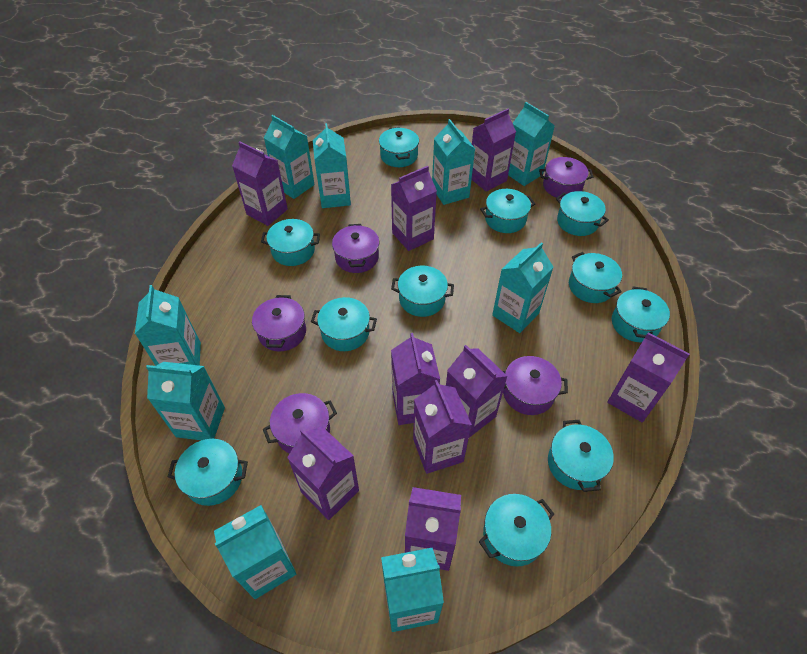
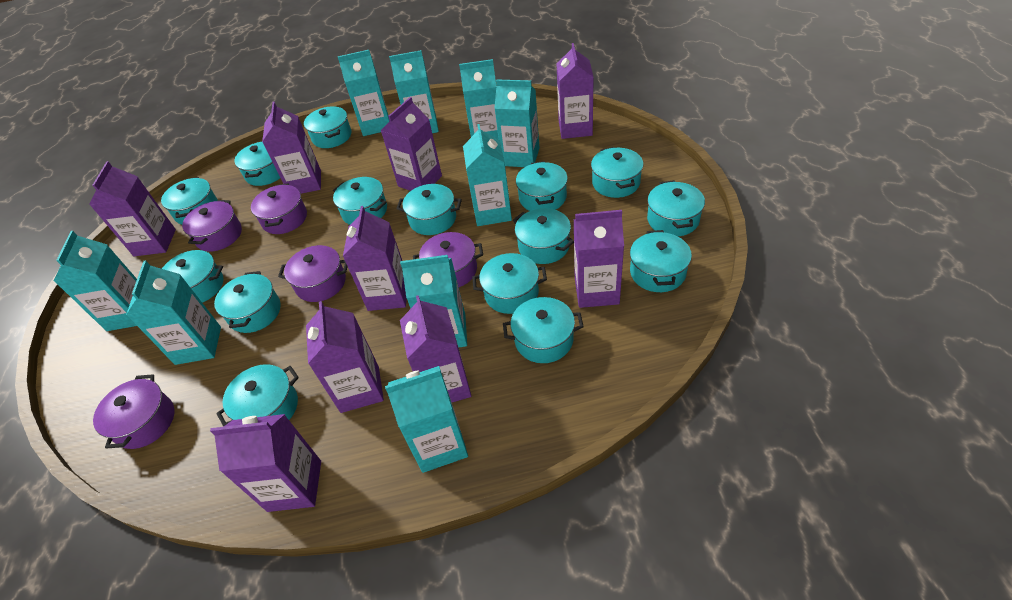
turquoise pot: 11 -> 15

